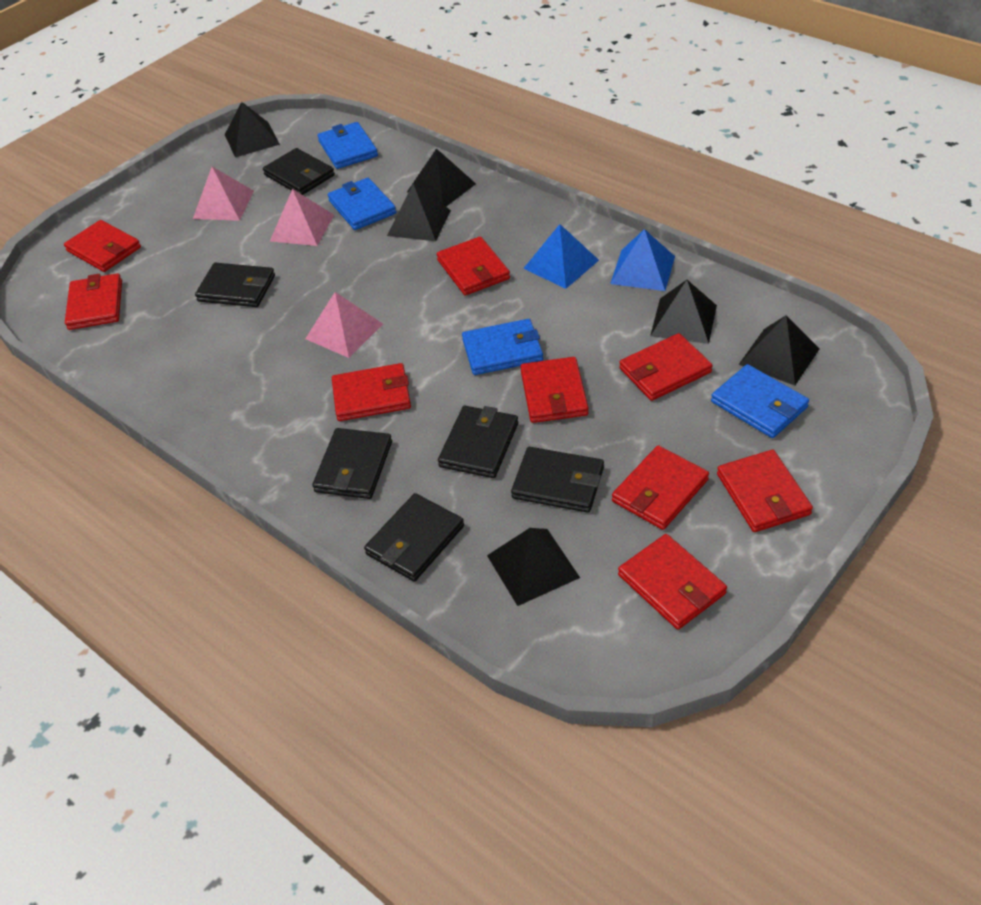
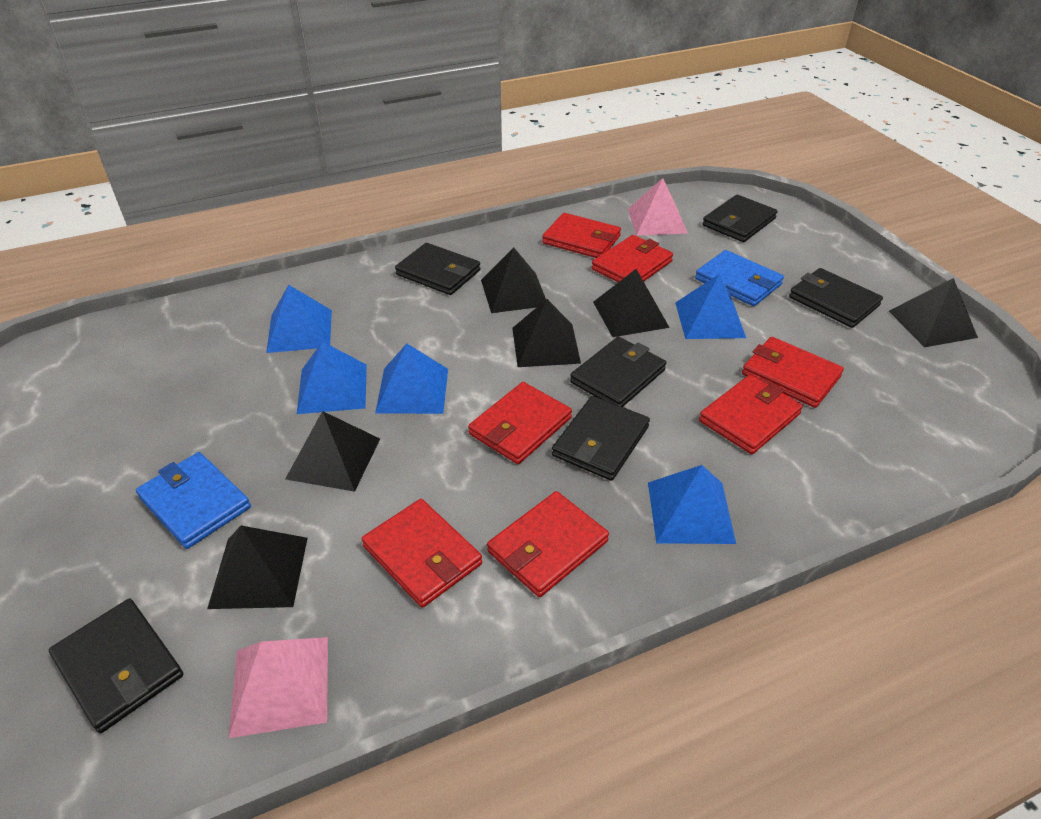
blue pyramid: 2 -> 5
blue wallet: 4 -> 2
pink pyramid: 3 -> 2
red wallet: 9 -> 7

